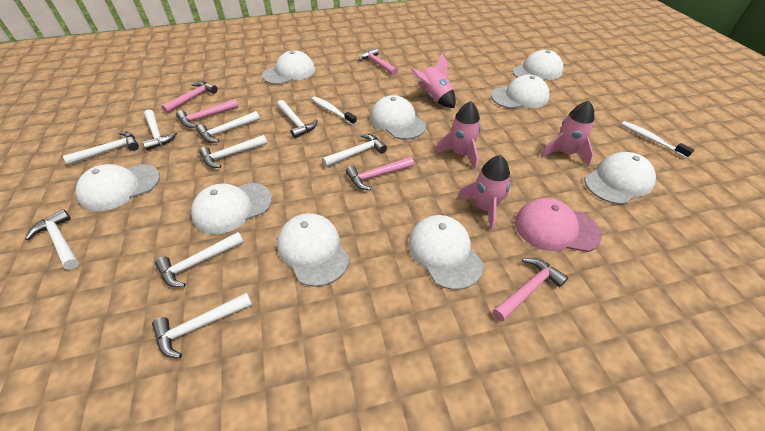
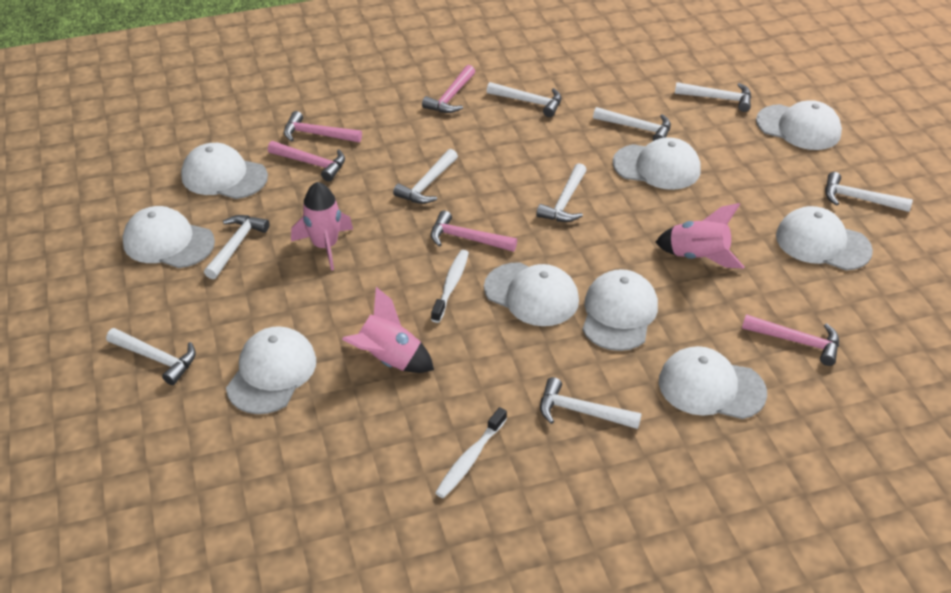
pink cap: 1 -> 0
pink rocket: 4 -> 3

